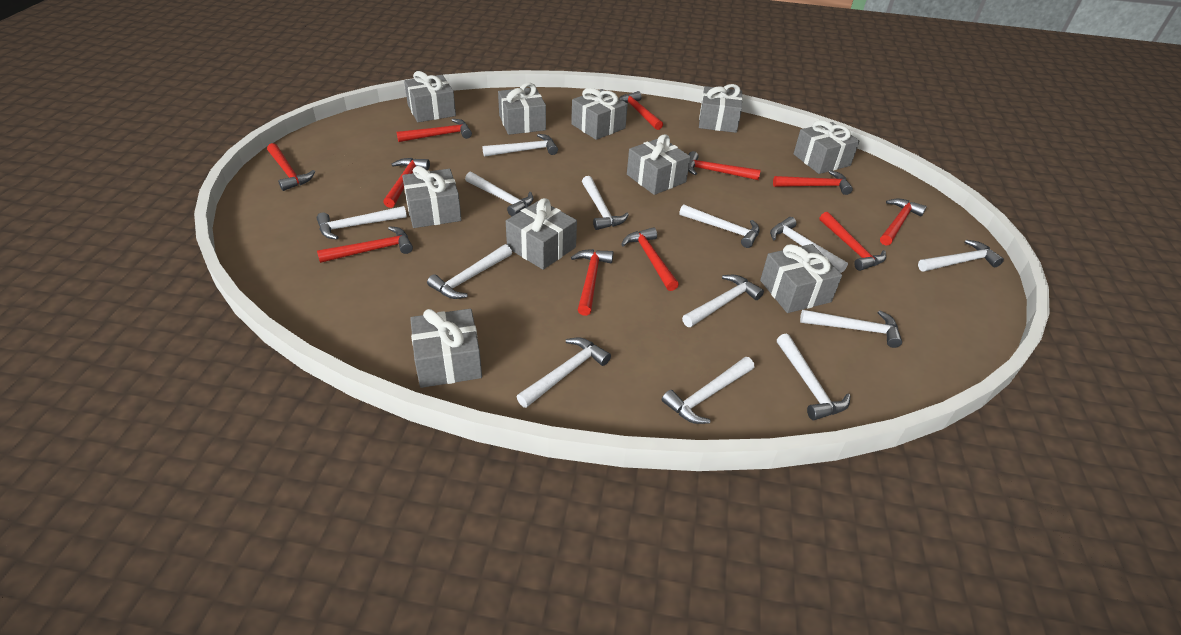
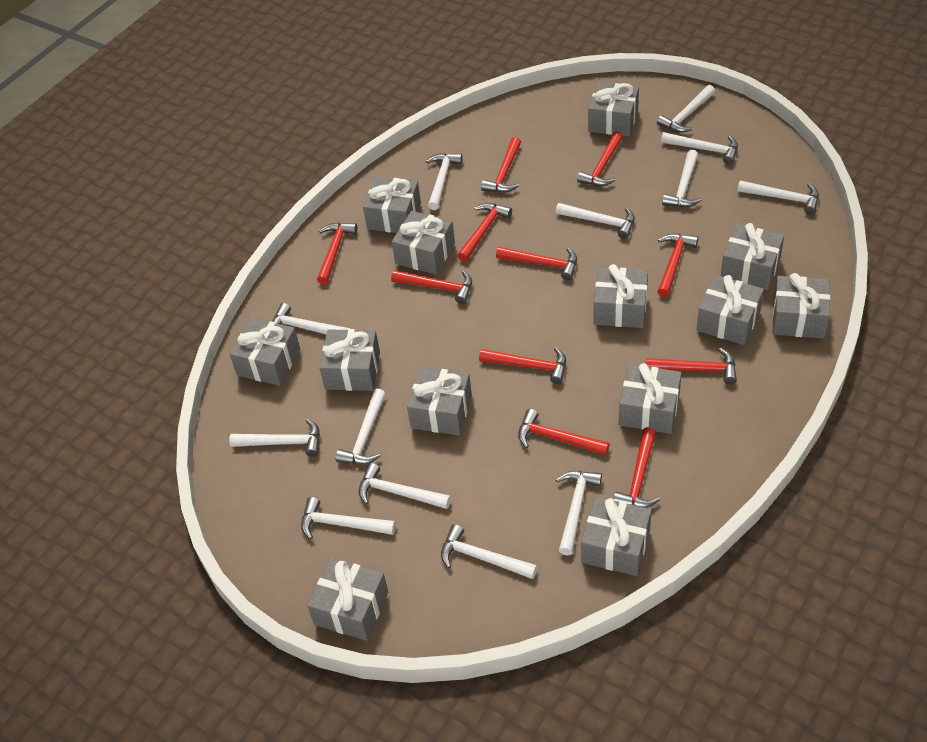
grey gift: 10 -> 13

